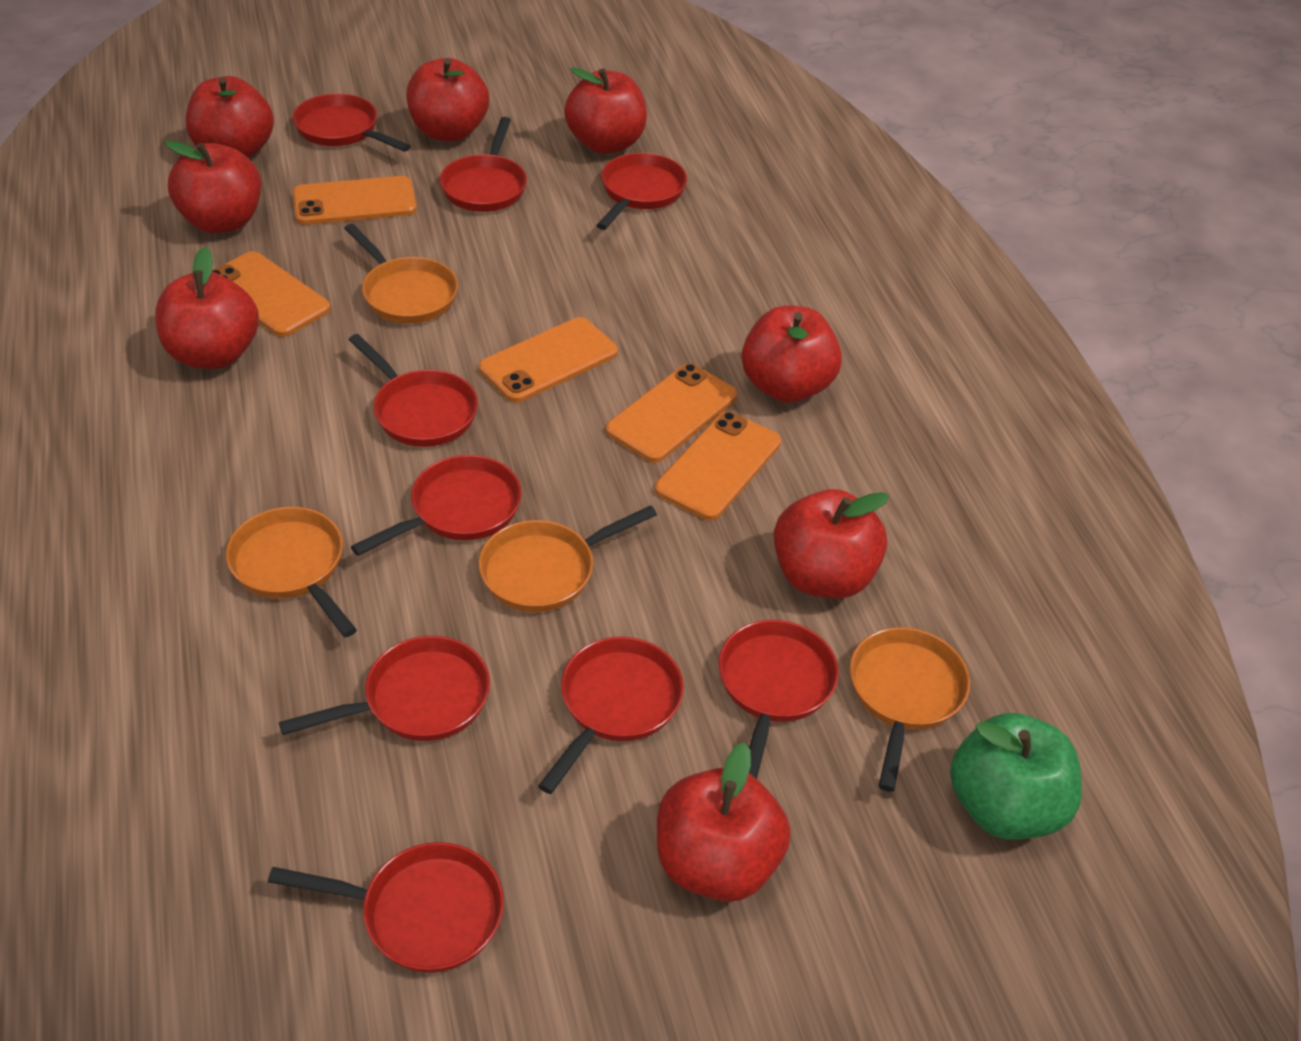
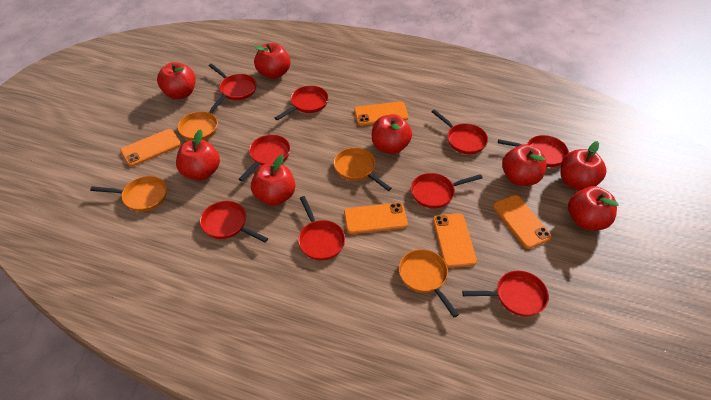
green apple: 1 -> 0

